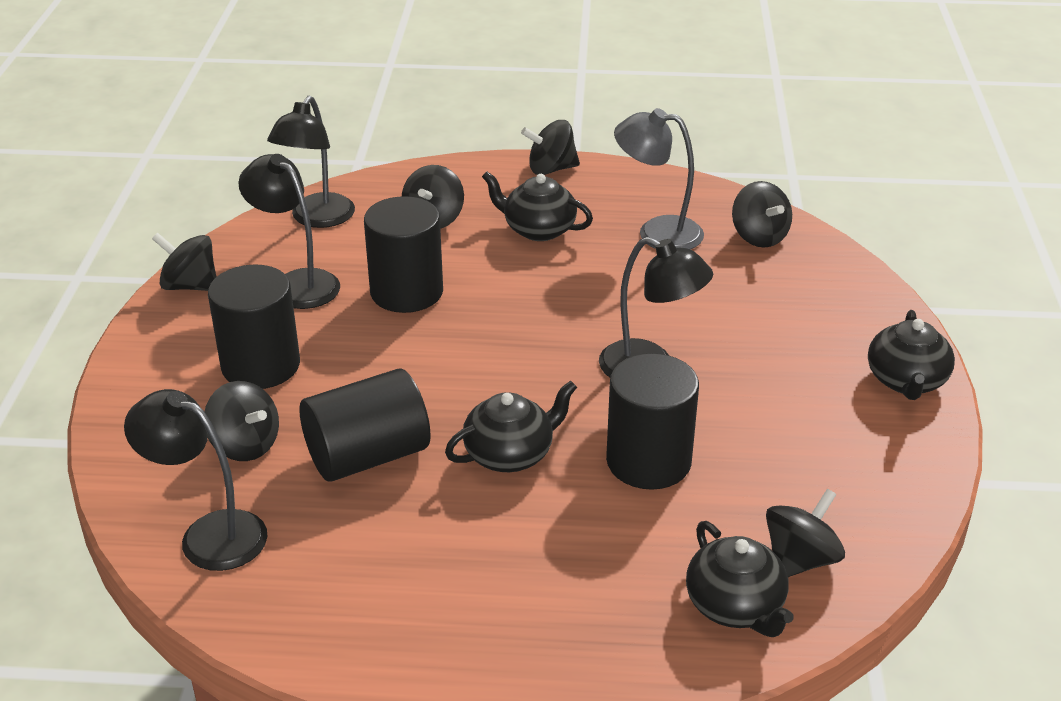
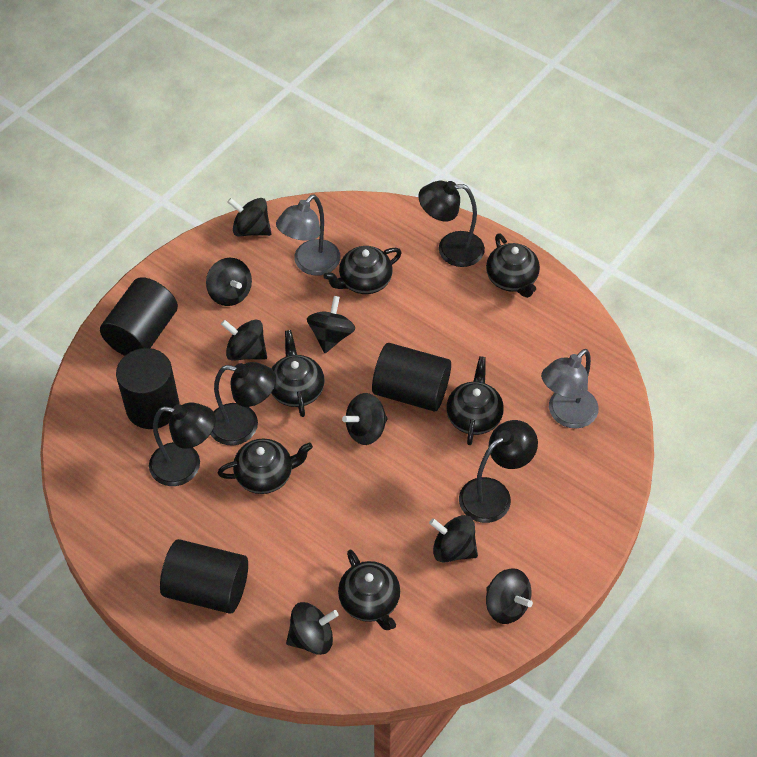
black spinning top: 6 -> 8
black teapot: 4 -> 6
grey lamp: 1 -> 2

